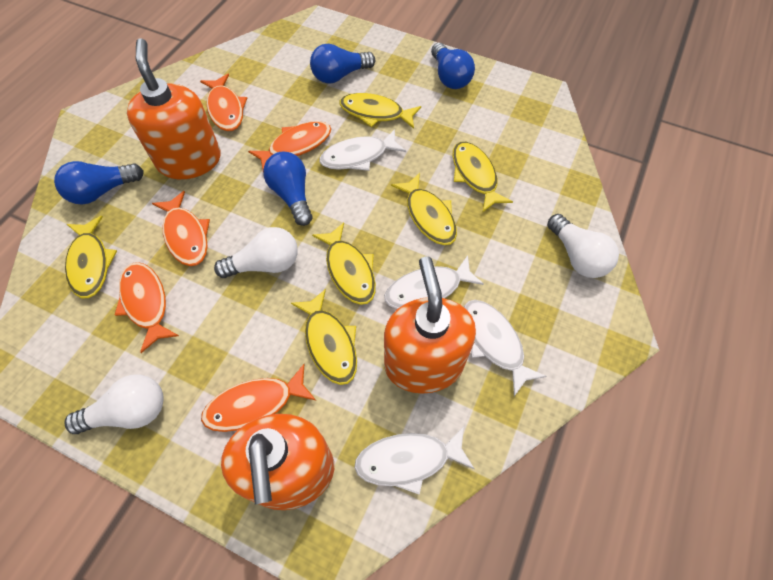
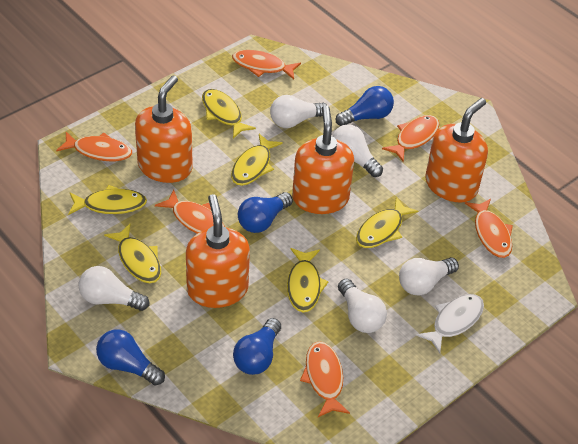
orange fish: 5 -> 6
orange soap dispenser: 3 -> 4
white fish: 4 -> 1
white light bulb: 3 -> 5

